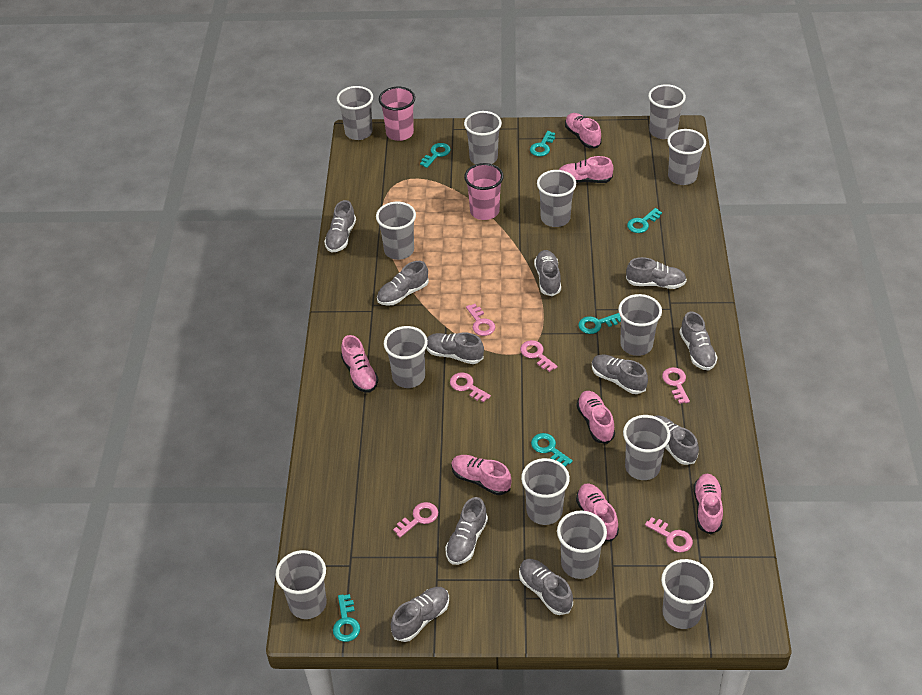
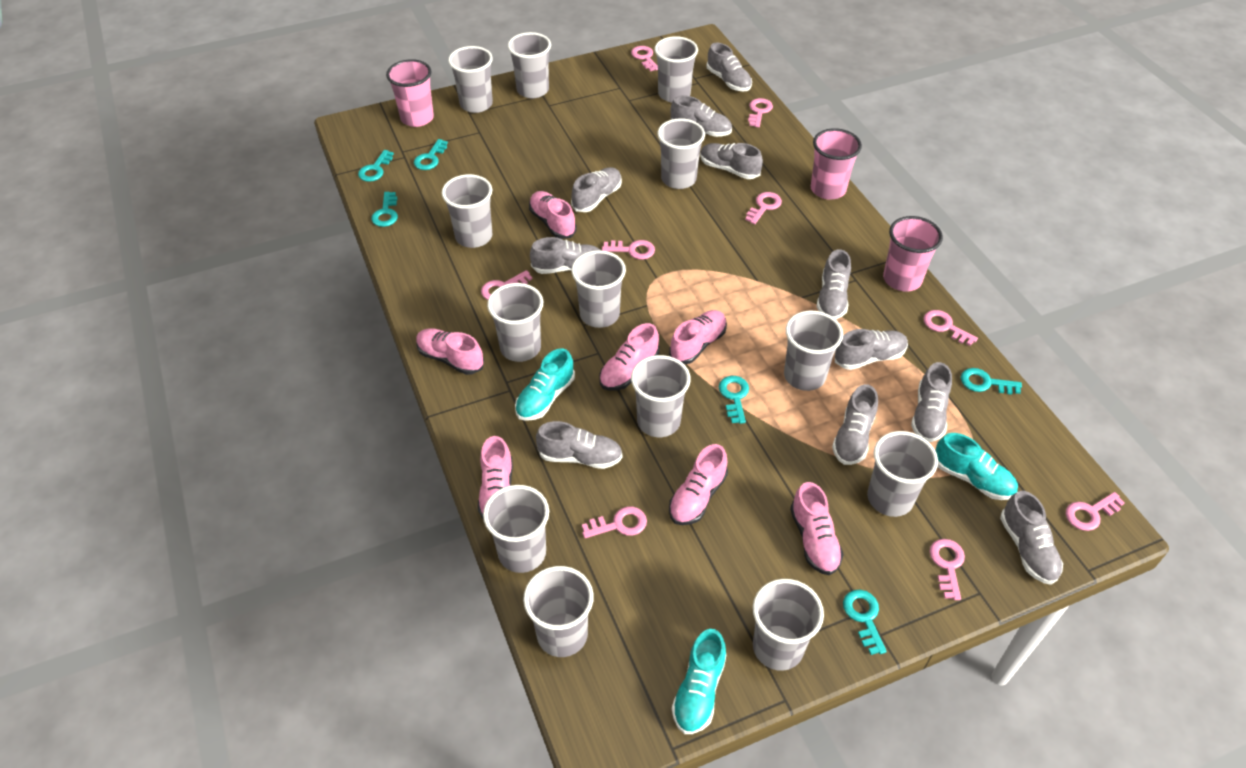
pink cup: 2 -> 3
pink key: 6 -> 9
turquoise shoe: 0 -> 3

